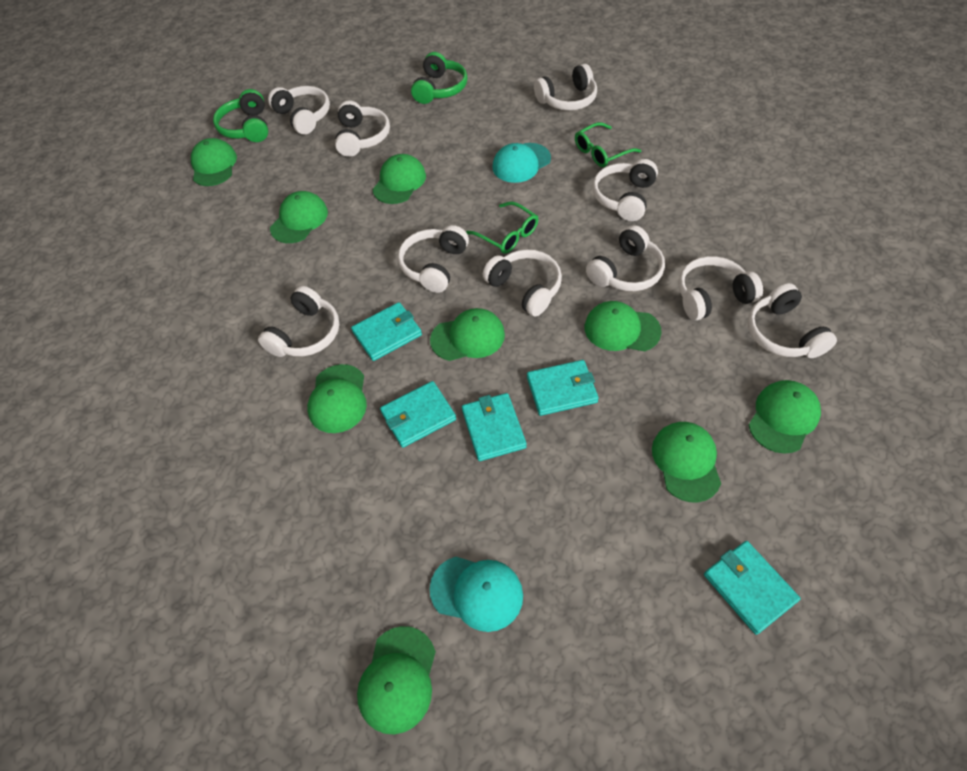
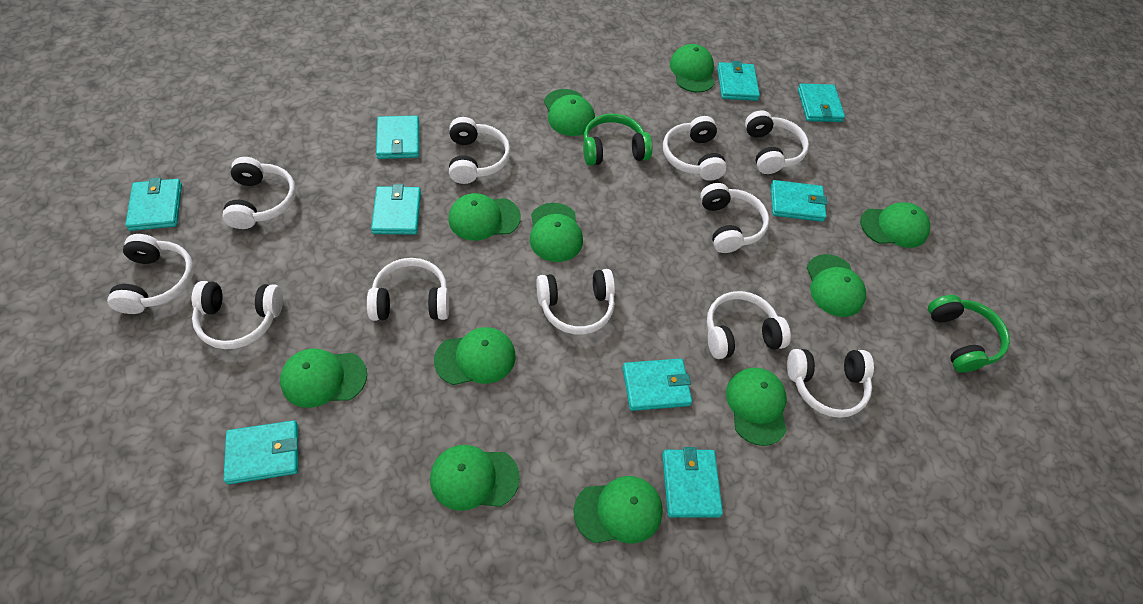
green cap: 9 -> 11
green glasses: 2 -> 0
turquoise cap: 2 -> 0
turquoise wallet: 5 -> 9
white headphones: 10 -> 11

